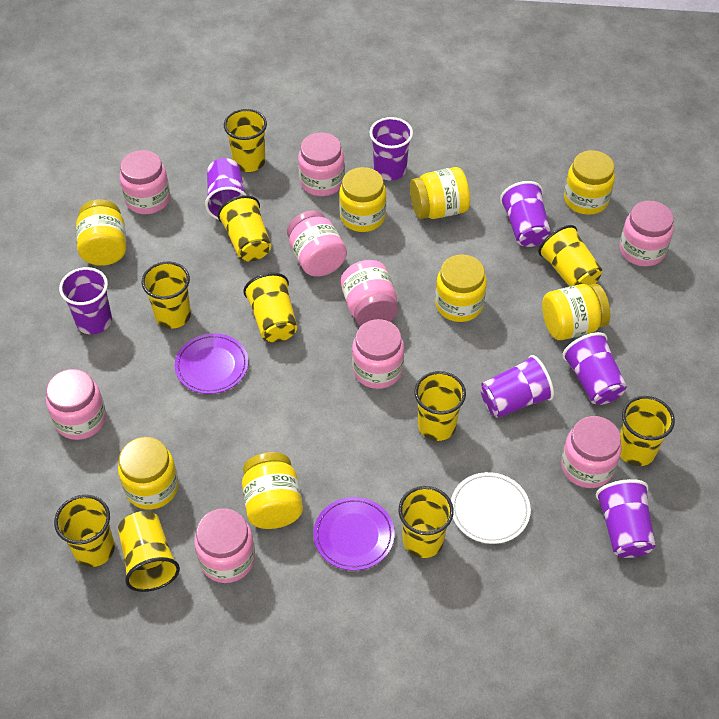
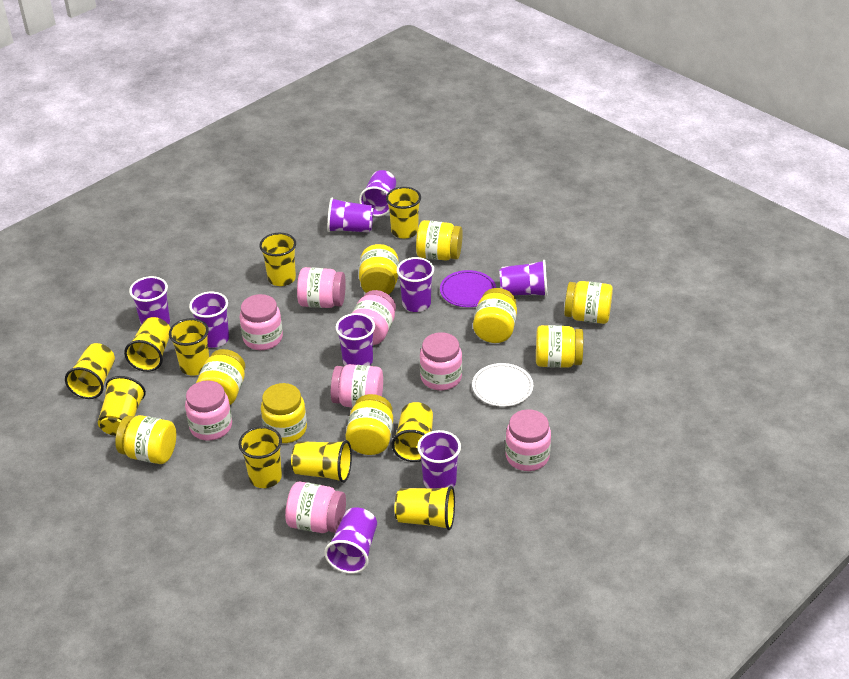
pink jar: 9 -> 8
purple cup: 7 -> 9
purple plate: 2 -> 1
yellow jar: 8 -> 9

